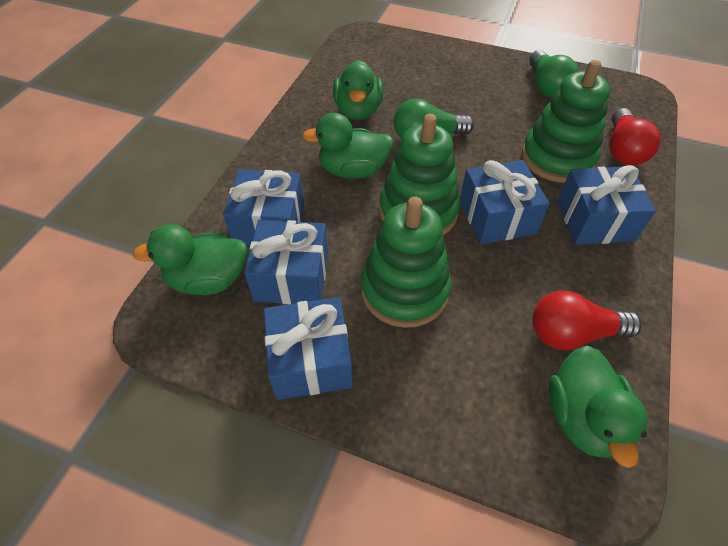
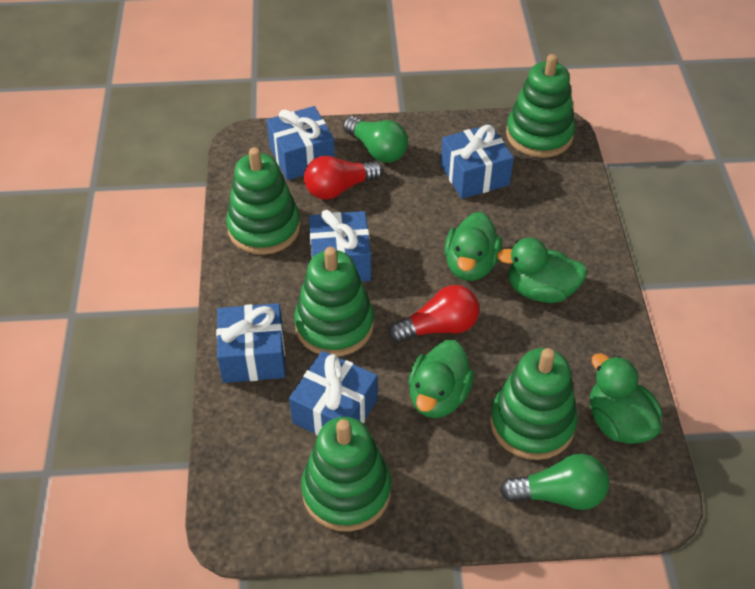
green stacking toy: 3 -> 5

